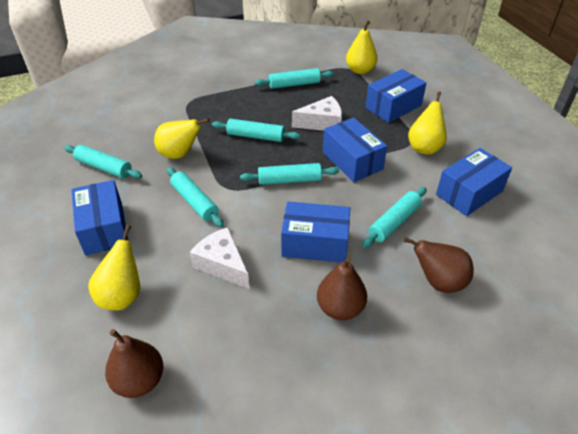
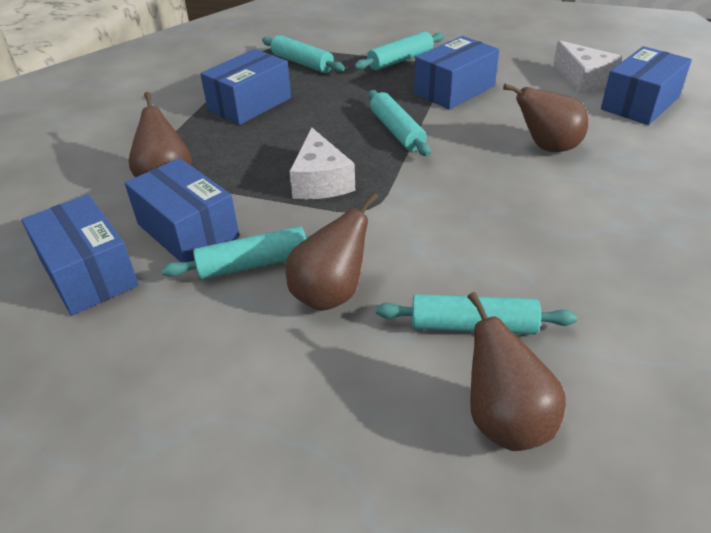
brown pear: 3 -> 4
turquoise rolling pin: 6 -> 5
yellow pear: 4 -> 0

